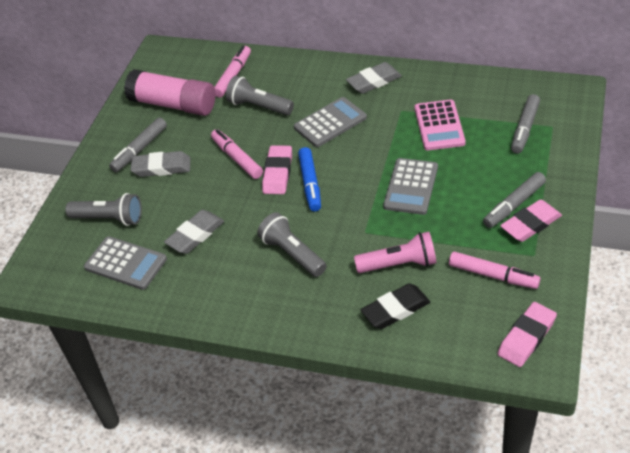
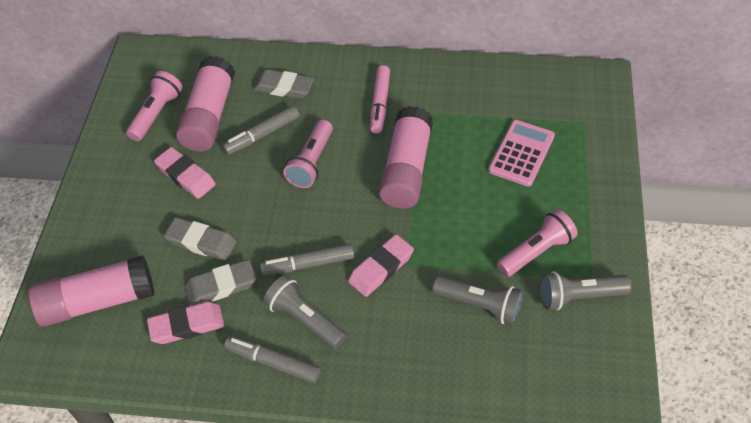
black eraser: 1 -> 0
blue marker: 1 -> 0
grey calculator: 3 -> 0
pink flashlight: 1 -> 3
pink glue stick: 1 -> 3
pink marker: 3 -> 1

